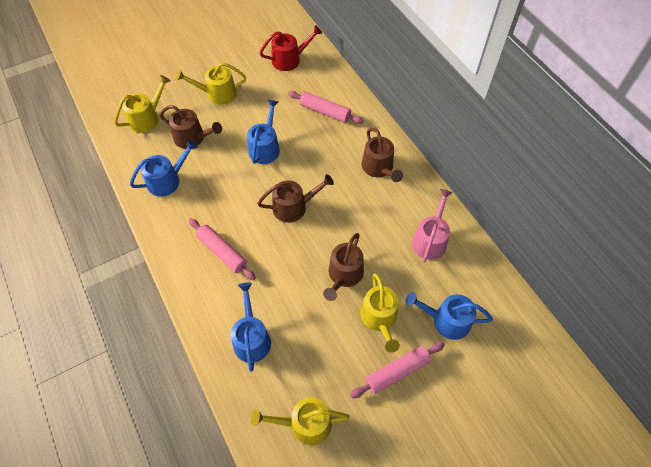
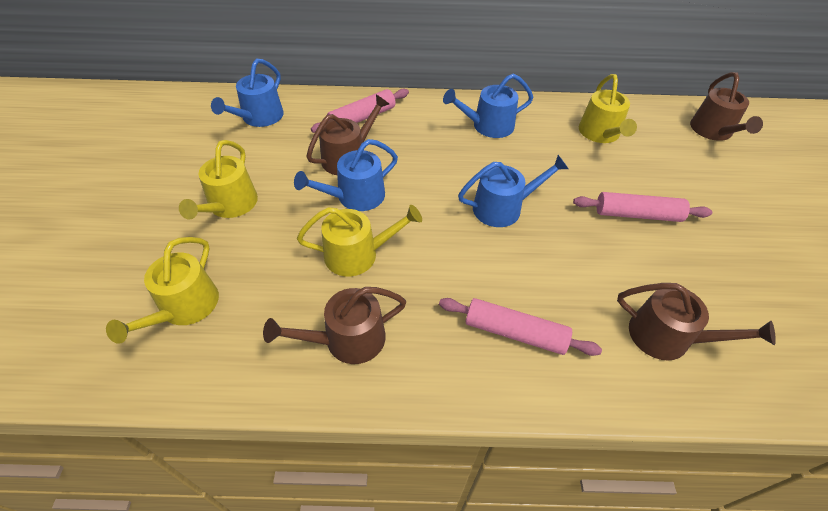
pink watering can: 1 -> 0
red watering can: 1 -> 0

